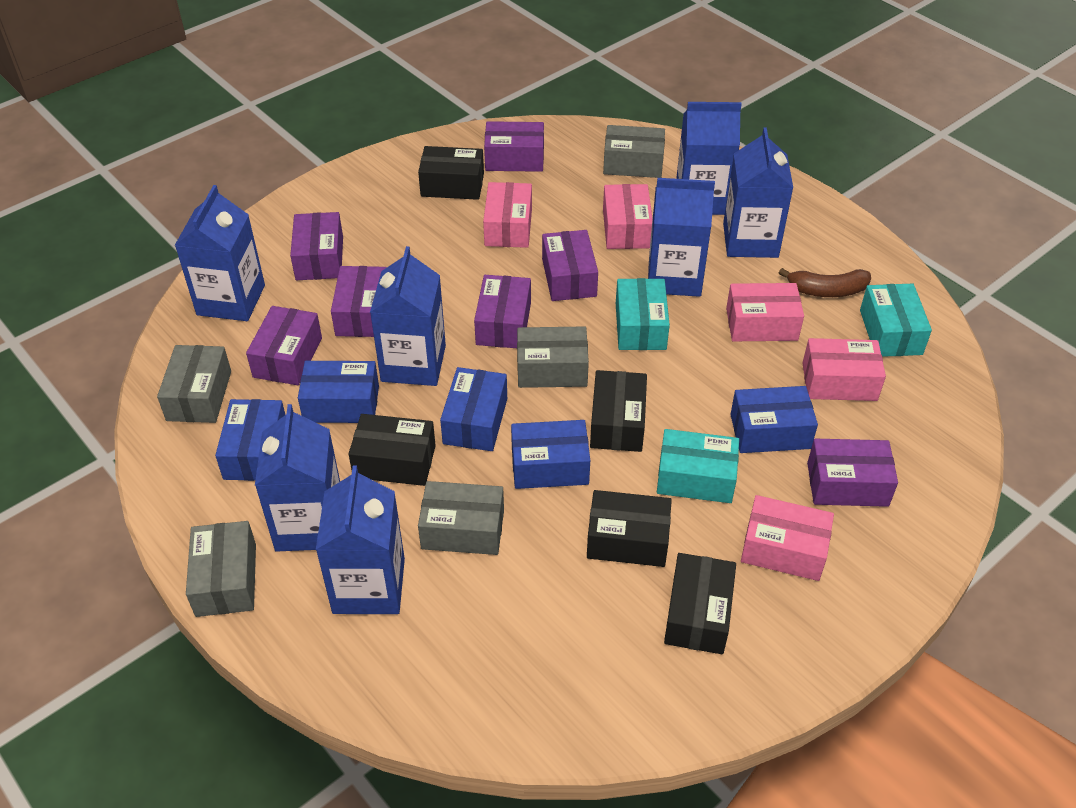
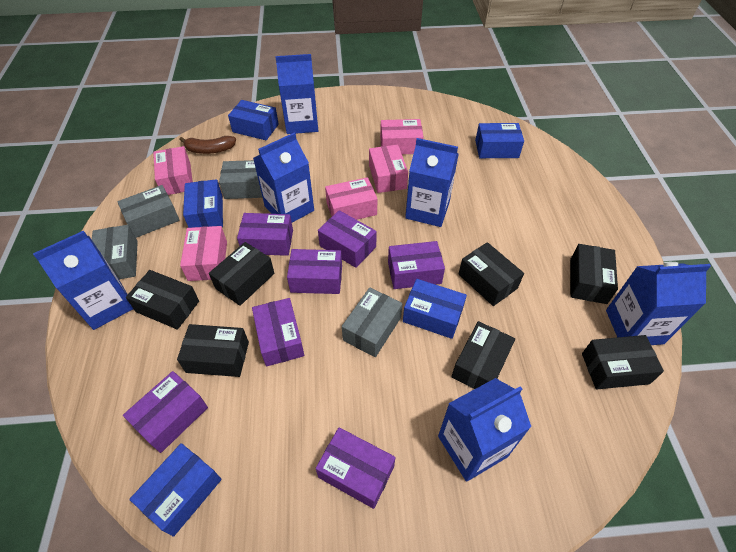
black box: 5 -> 7
blue carton: 7 -> 6
grey box: 5 -> 4
turquoise box: 3 -> 0

